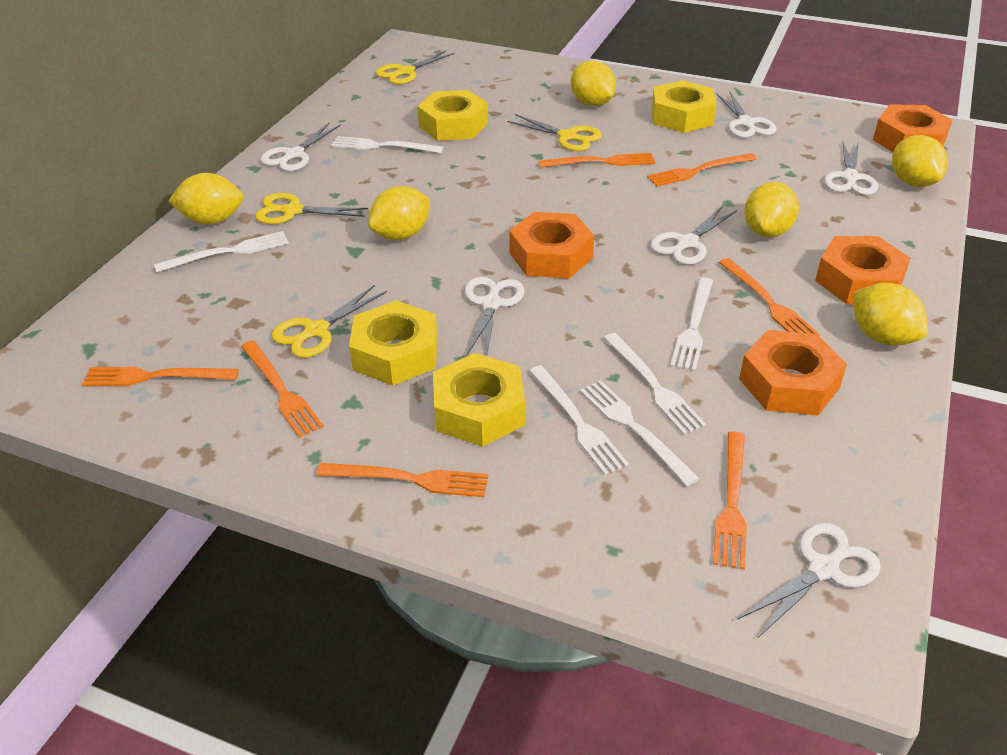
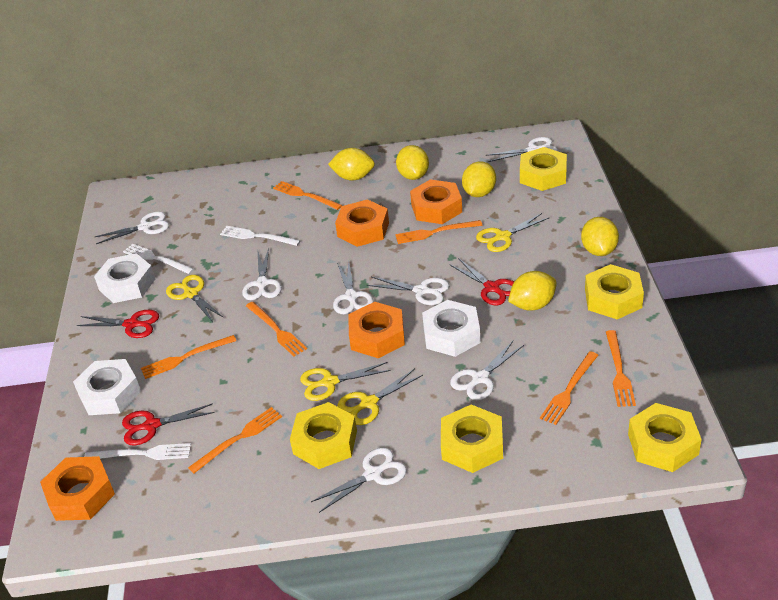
red scissors: 0 -> 3
white fork: 6 -> 3
white nut: 0 -> 3
white scissors: 6 -> 7
yellow lemon: 6 -> 5
yellow nut: 4 -> 5

